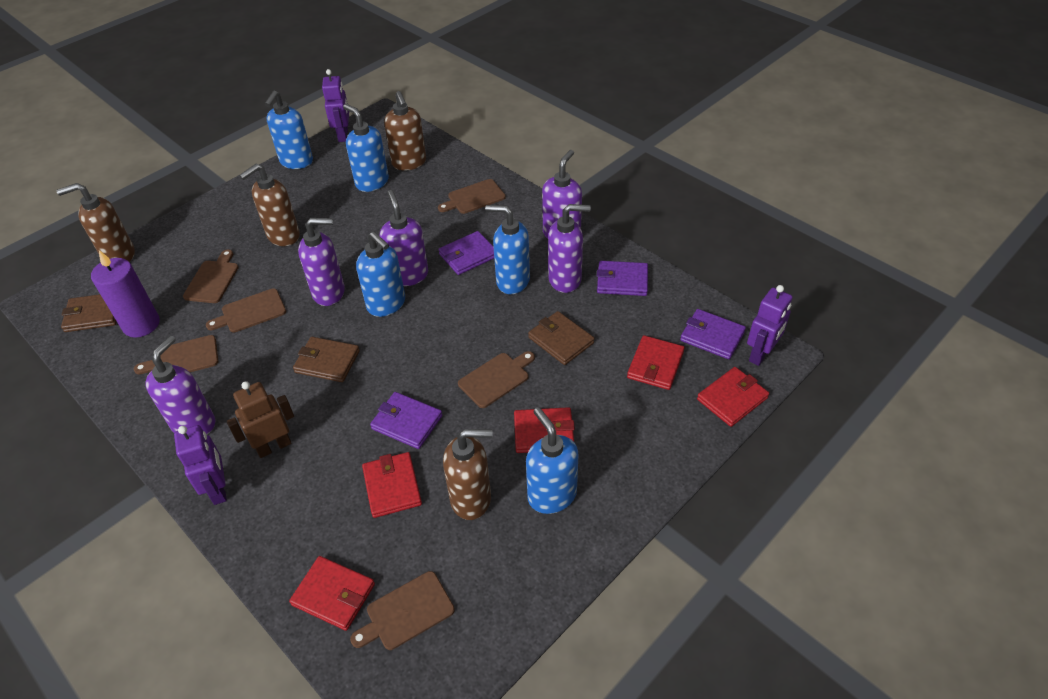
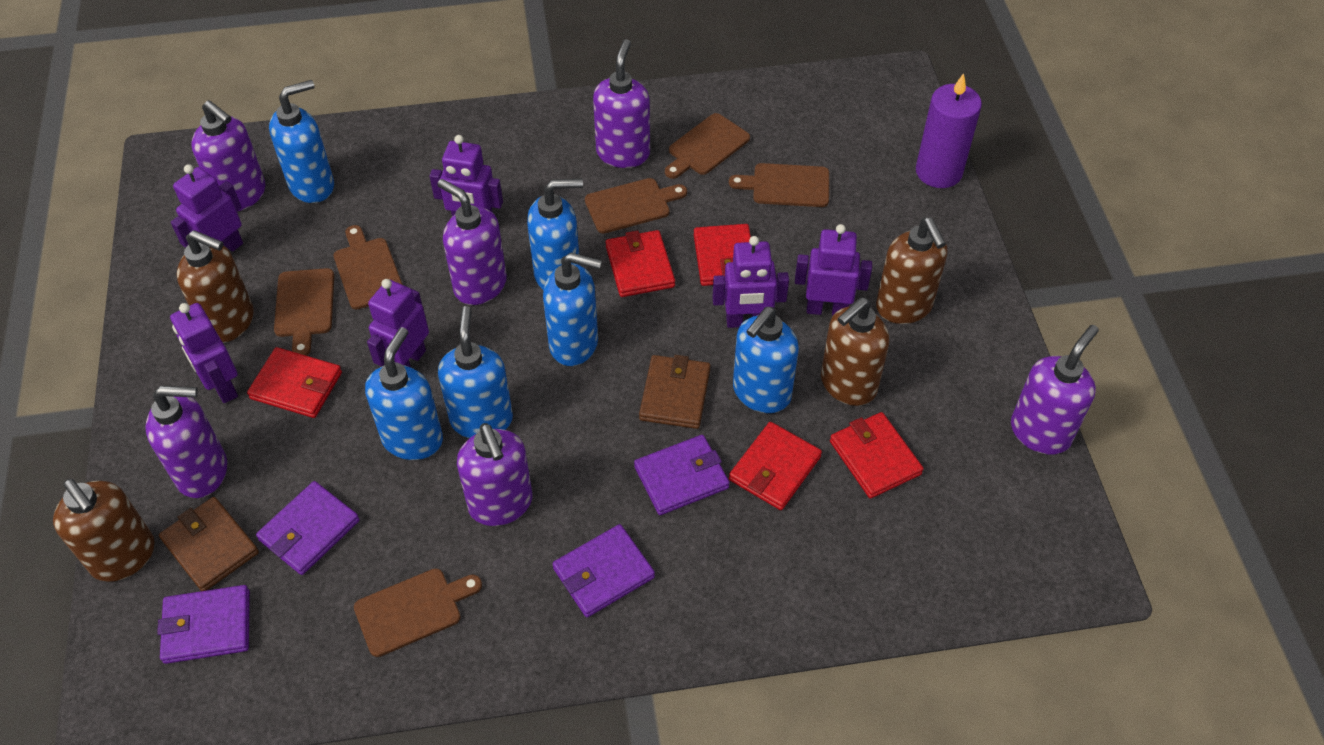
blue soap dispenser: 5 -> 6
brown robot: 1 -> 0
brown wallet: 3 -> 2
purple robot: 3 -> 6
purple soap dispenser: 5 -> 6

